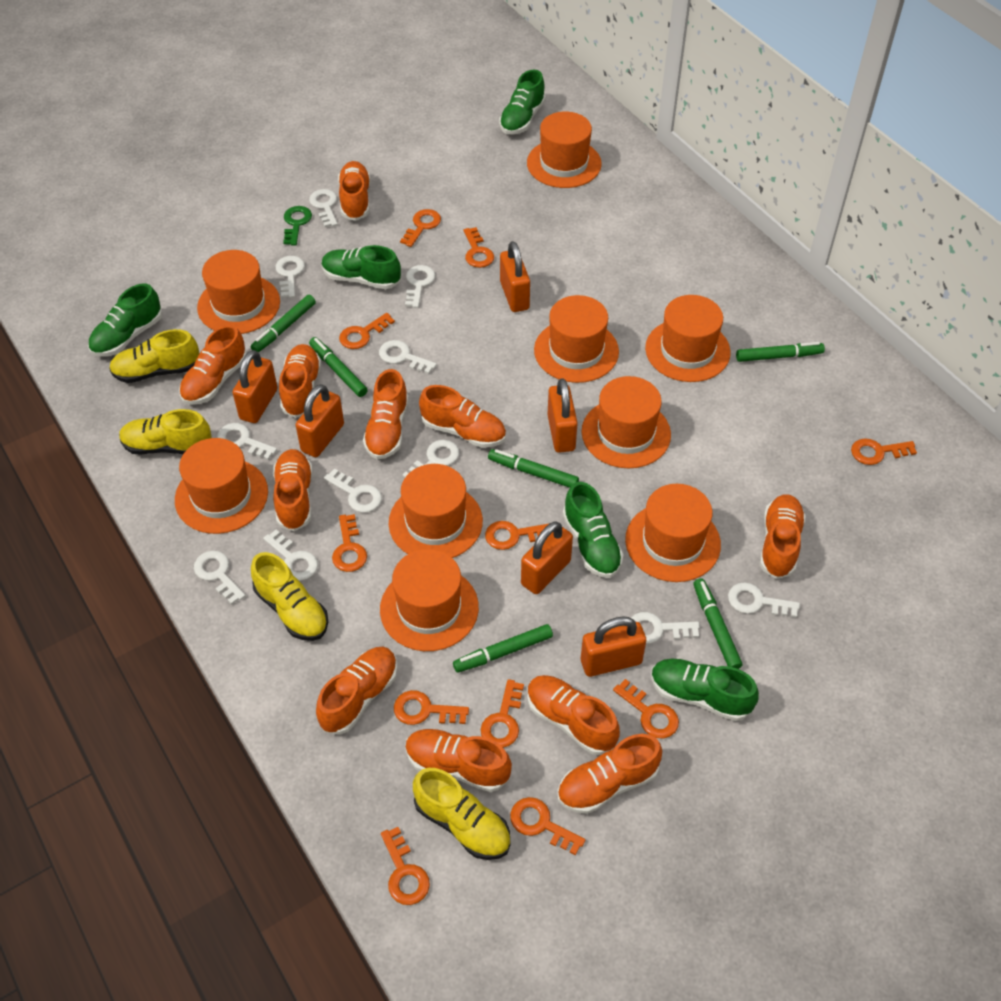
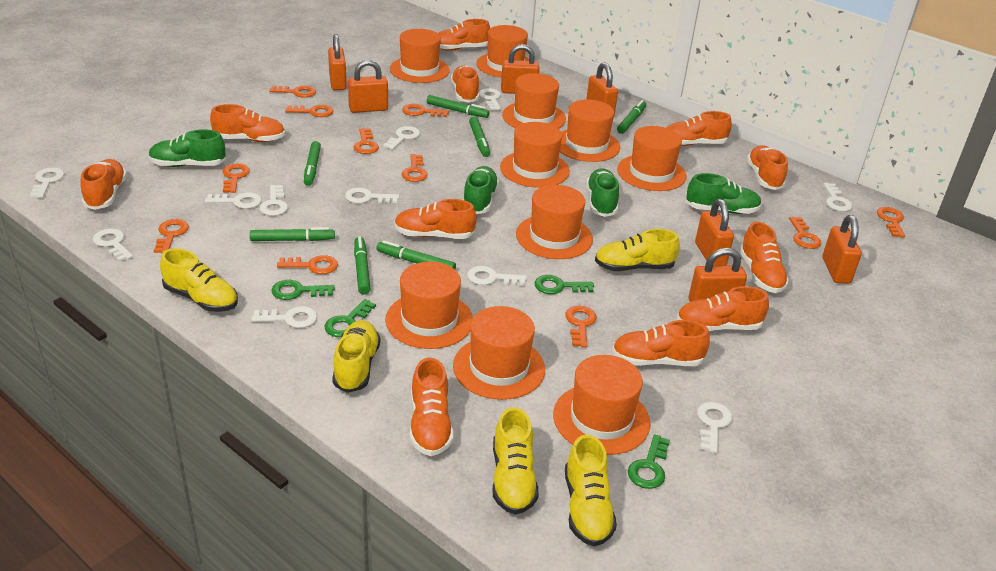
green key: 1 -> 4
green marker: 6 -> 7
green shoe: 5 -> 4
orange hat: 9 -> 10
orange padlock: 6 -> 7
yellow shoe: 4 -> 5

